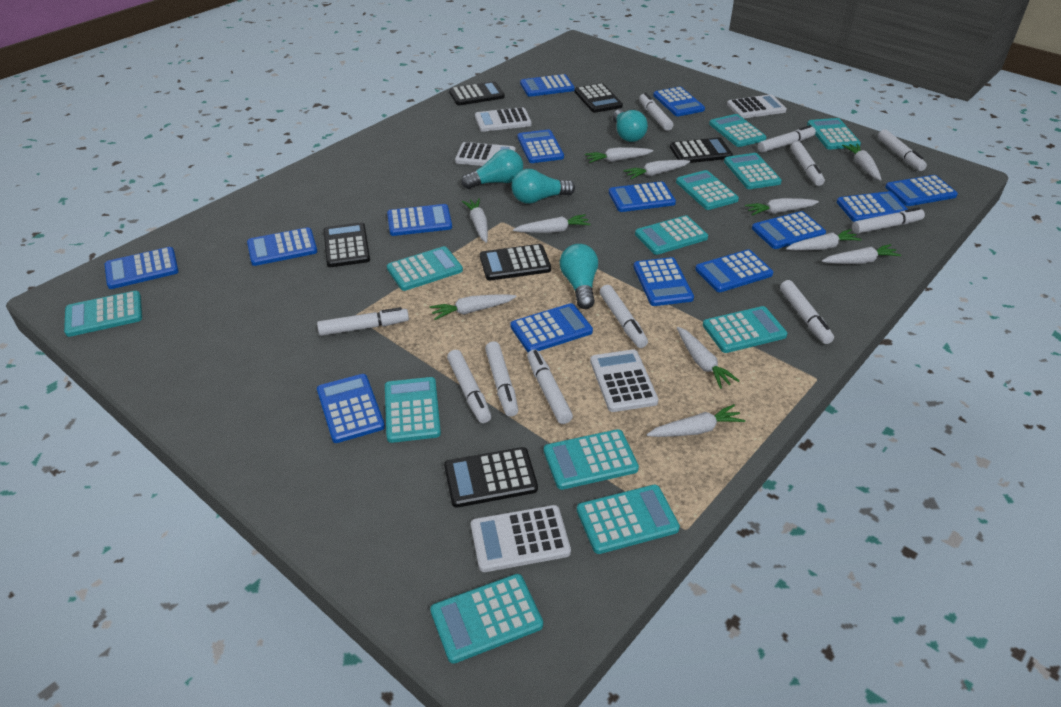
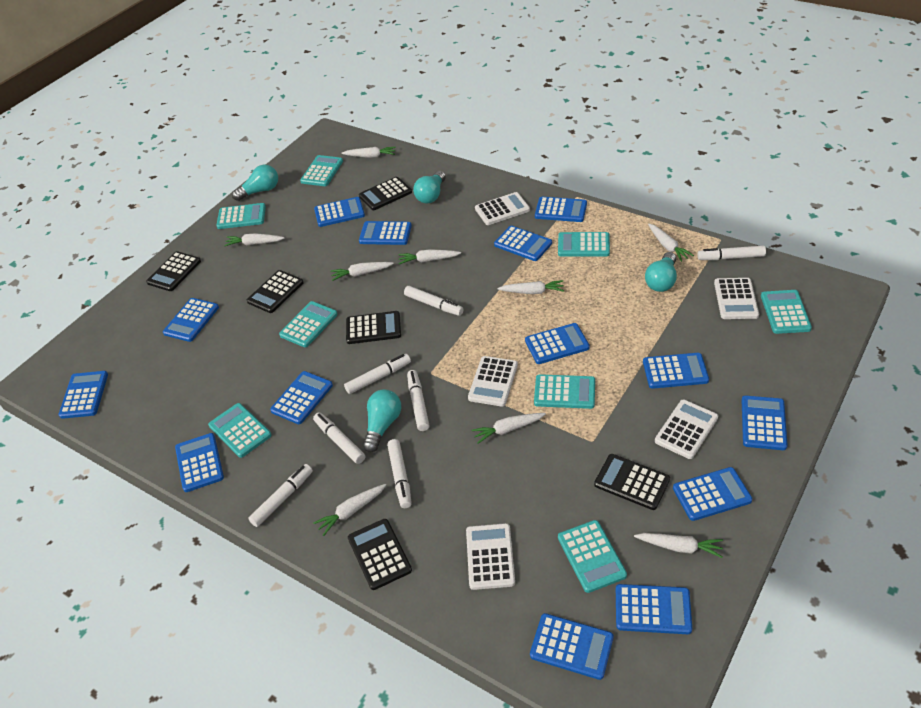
turquoise calculator: 12 -> 8
white carrot: 11 -> 9
white marker: 11 -> 7

